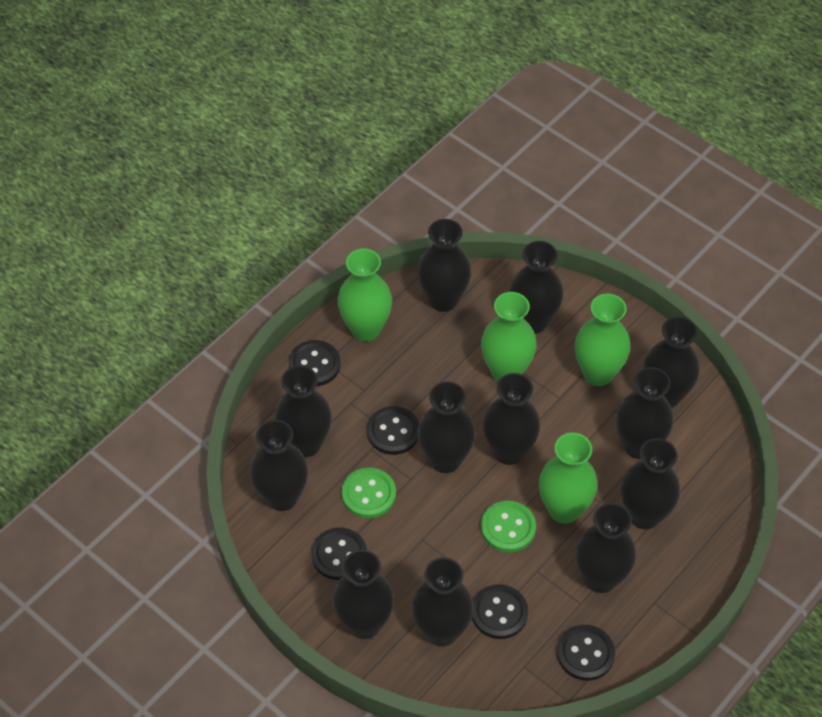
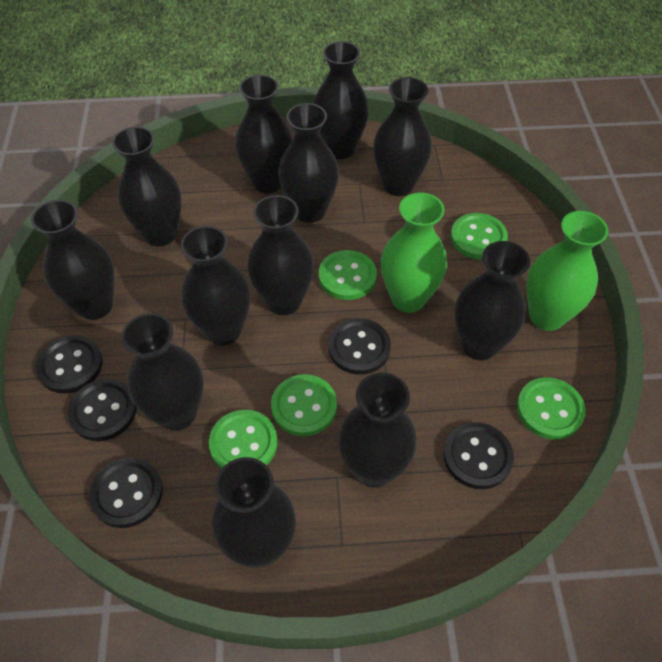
green button: 2 -> 5
green vase: 4 -> 2

